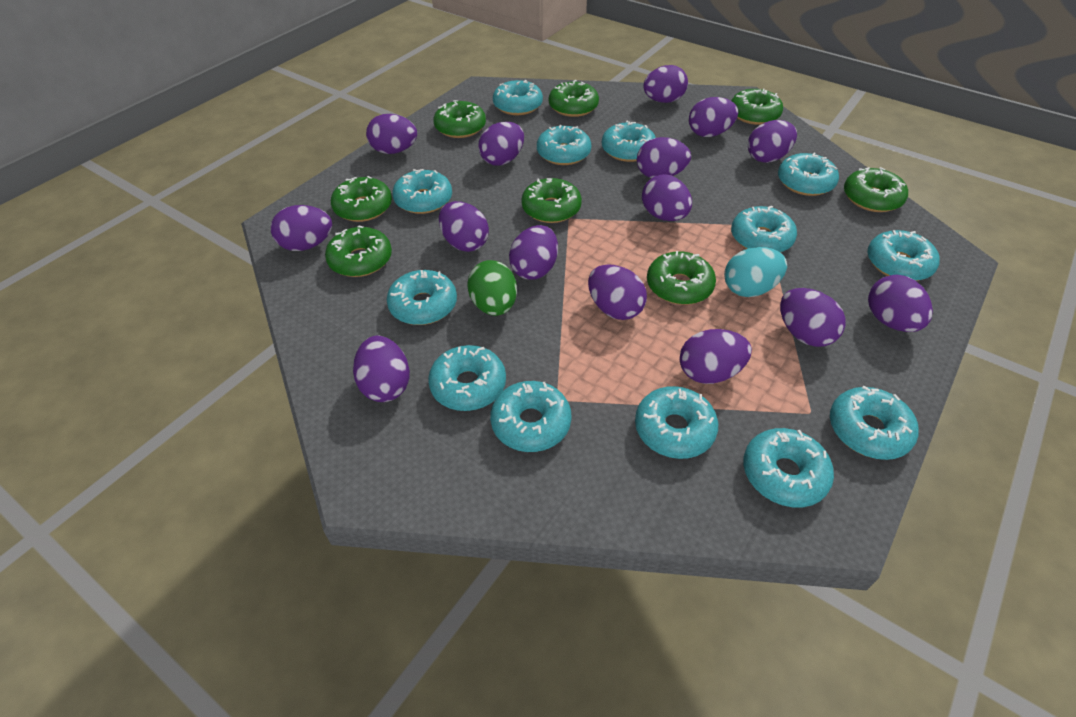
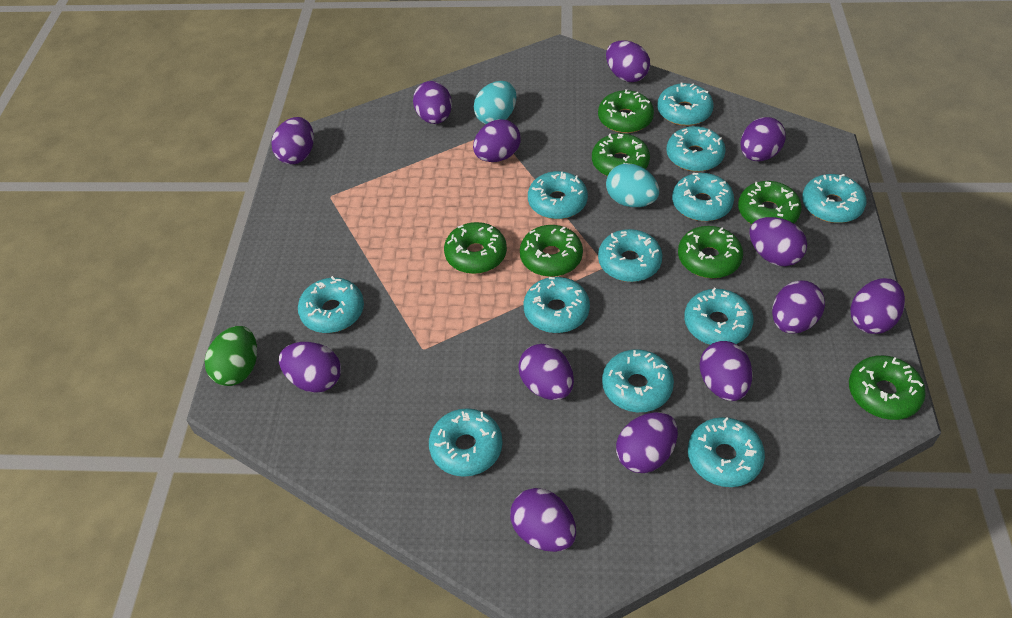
green donut: 8 -> 7
purple egg: 15 -> 13
turquoise donut: 13 -> 12
turquoise egg: 1 -> 2

